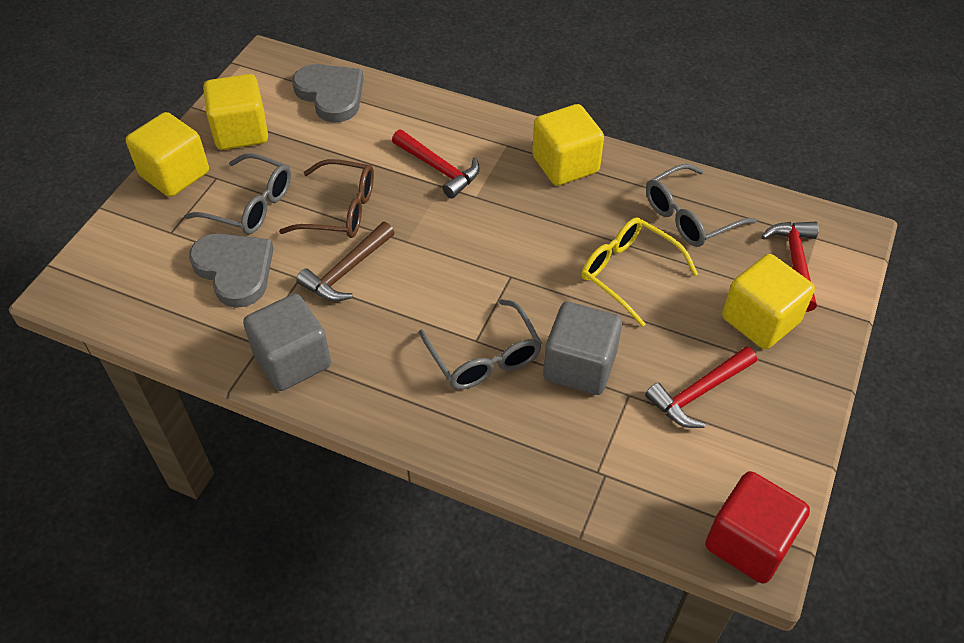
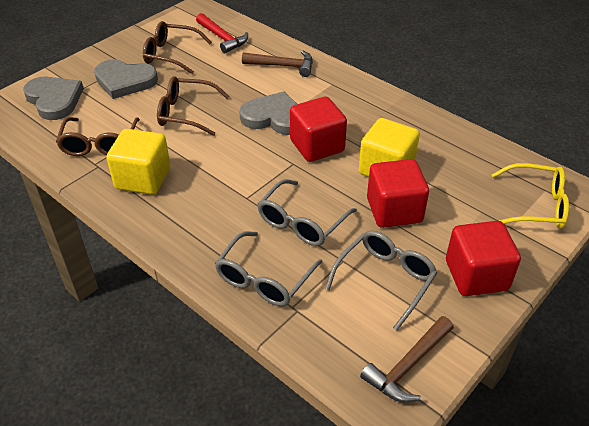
brown glasses: 1 -> 3
brown hammer: 1 -> 2
grey cube: 2 -> 0
grey heart: 2 -> 3
red cube: 1 -> 3
red hammer: 3 -> 1
yellow cube: 4 -> 2

